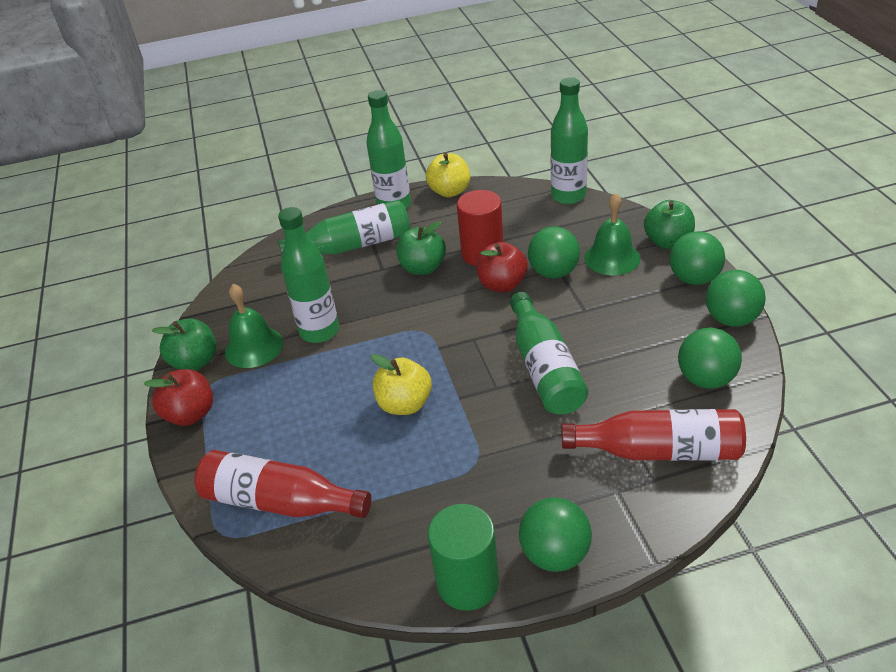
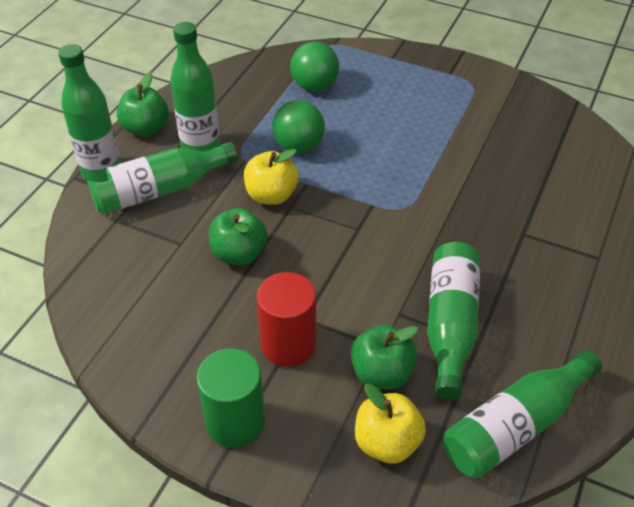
green ball: 5 -> 2
green bell: 2 -> 0
red apple: 2 -> 0
red bottle: 2 -> 0

